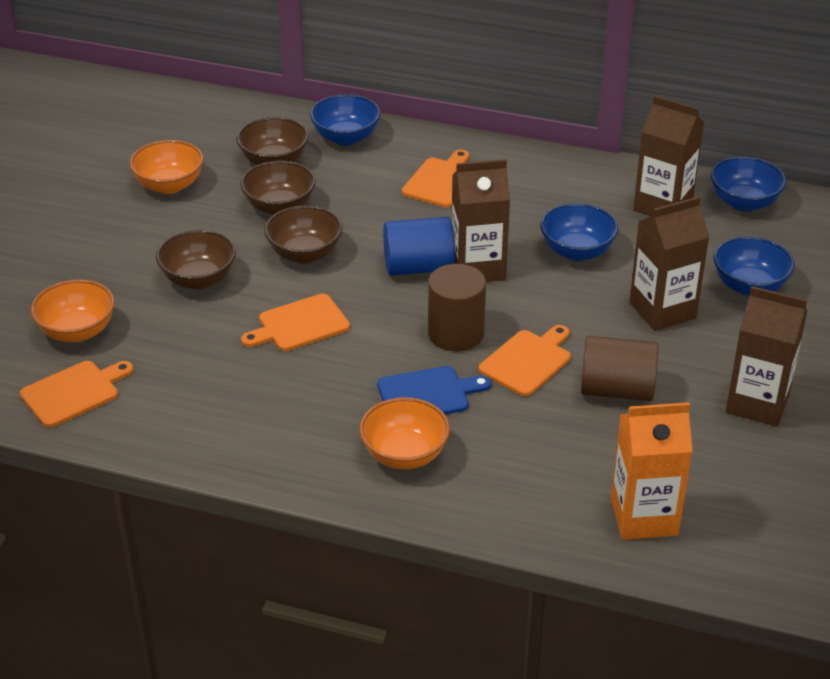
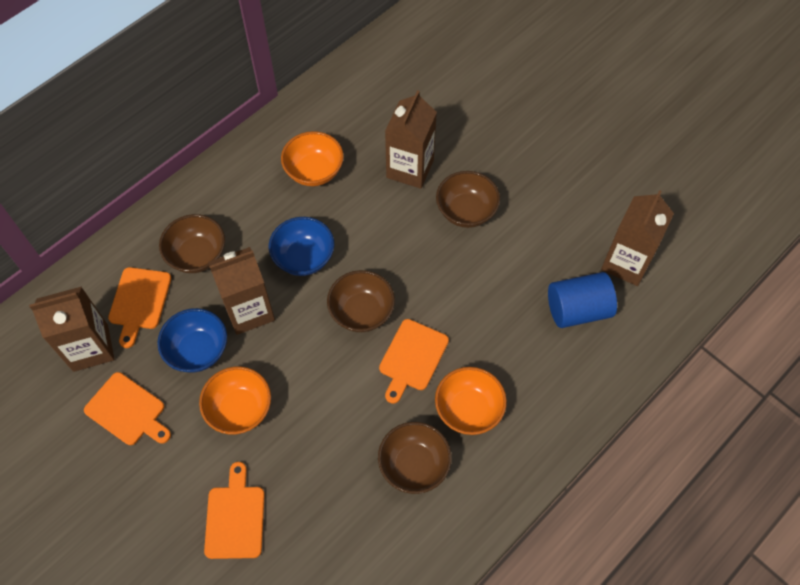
blue bowl: 4 -> 2
blue cutting board: 1 -> 0
brown cylinder: 2 -> 0
orange carton: 1 -> 0

